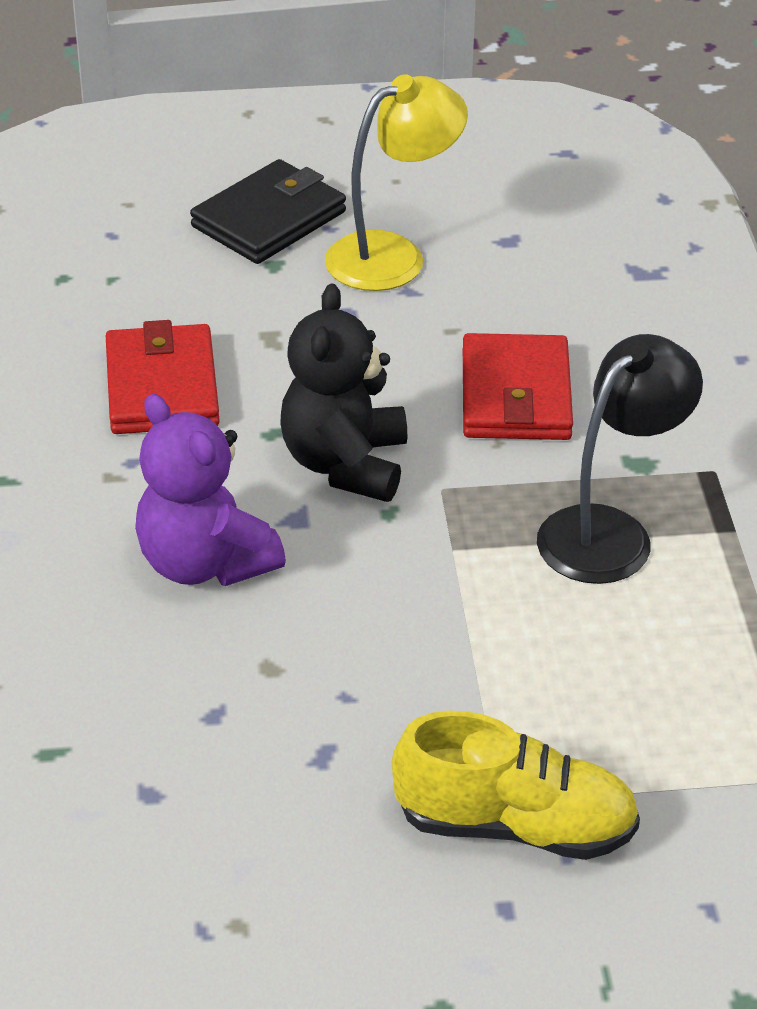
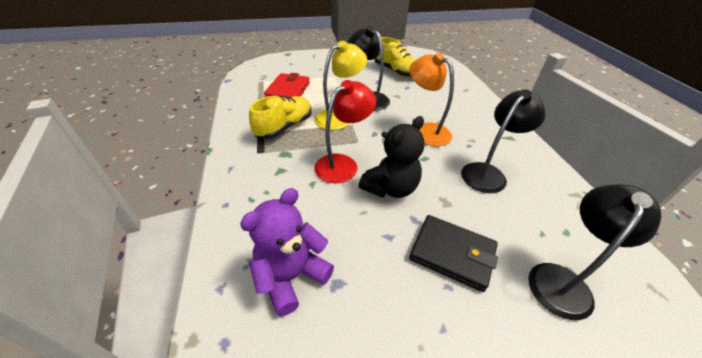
black lamp: 1 -> 3
orange lamp: 0 -> 1
red lamp: 0 -> 1
red wallet: 2 -> 1
yellow shoe: 1 -> 2

